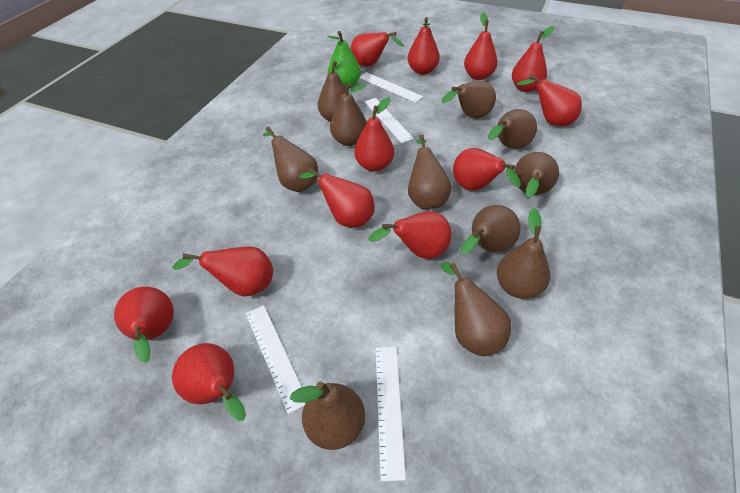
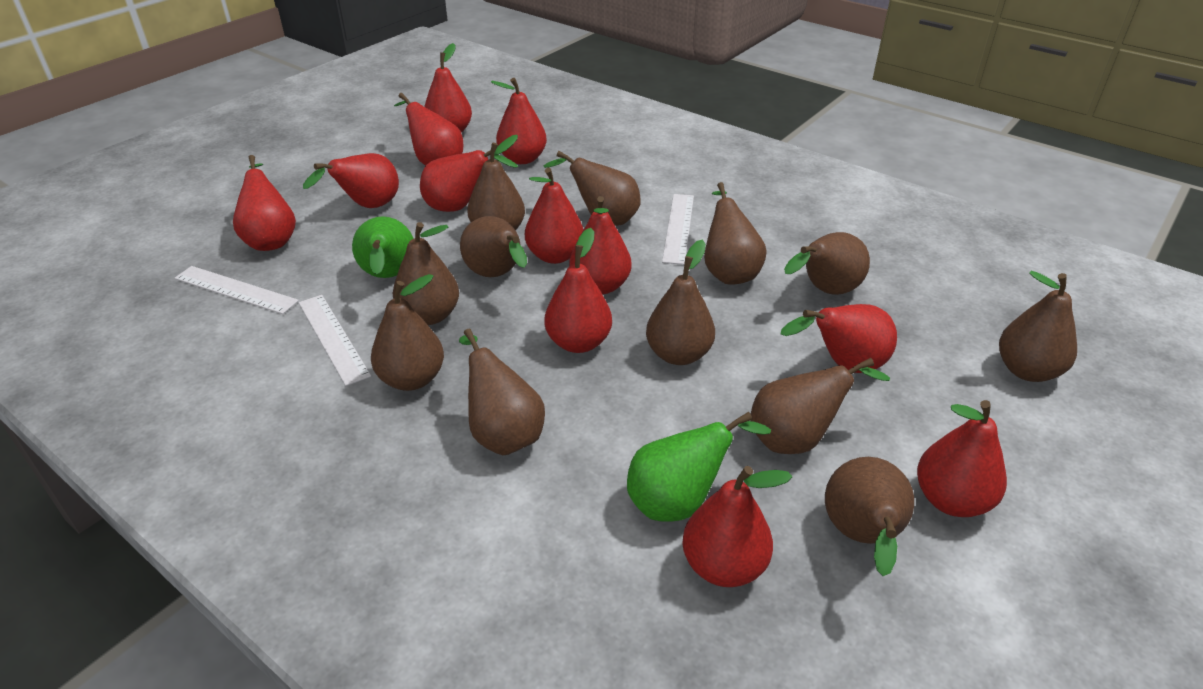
brown pear: 11 -> 12
green pear: 1 -> 2
white ruler: 4 -> 3

